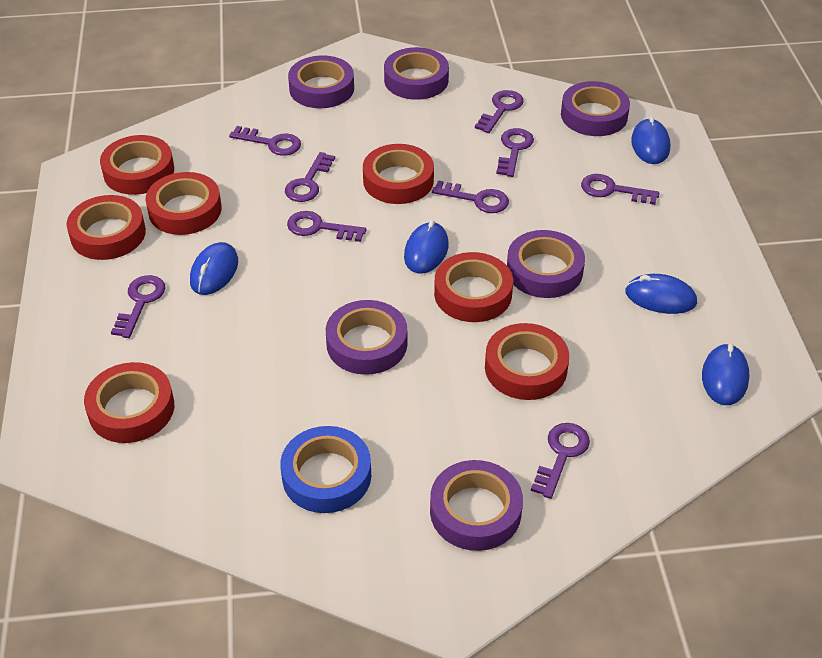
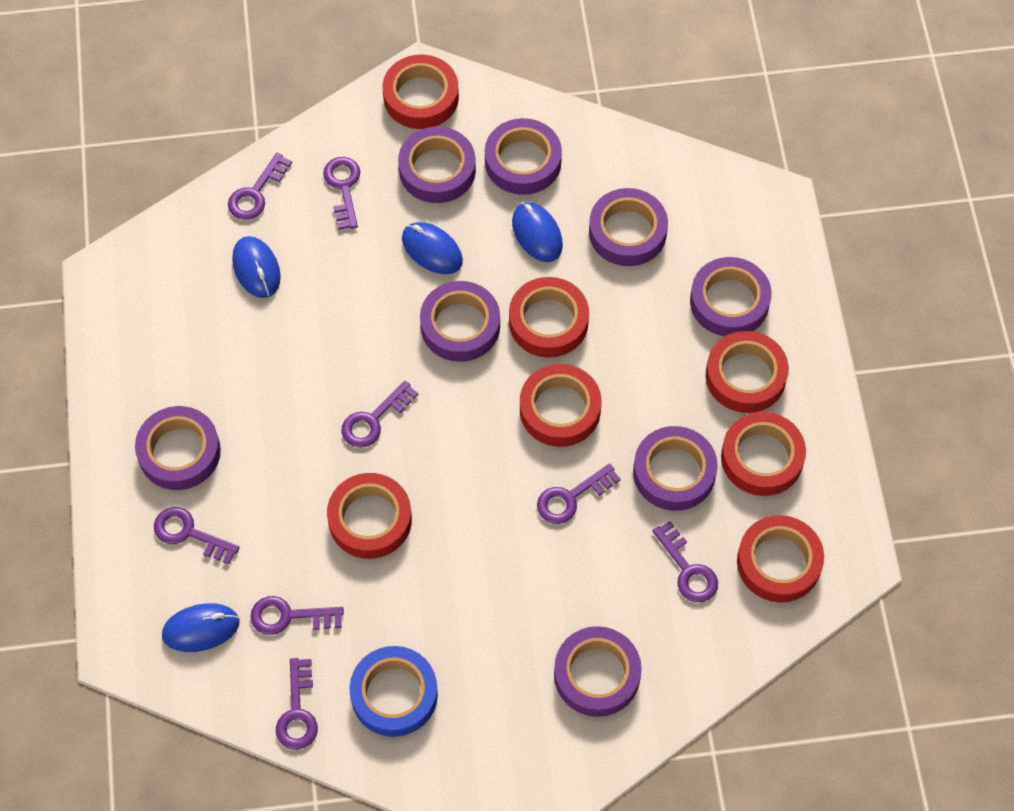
blue mouse: 5 -> 4
purple key: 9 -> 8
purple tape: 6 -> 8

